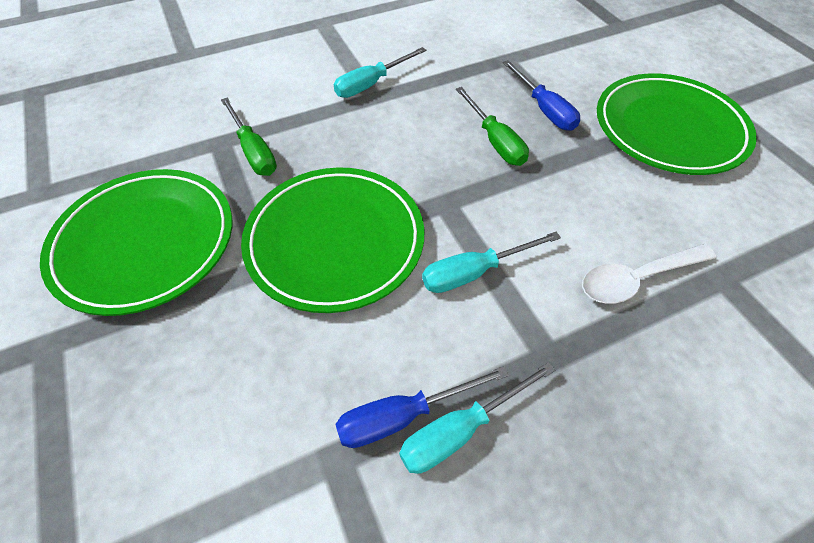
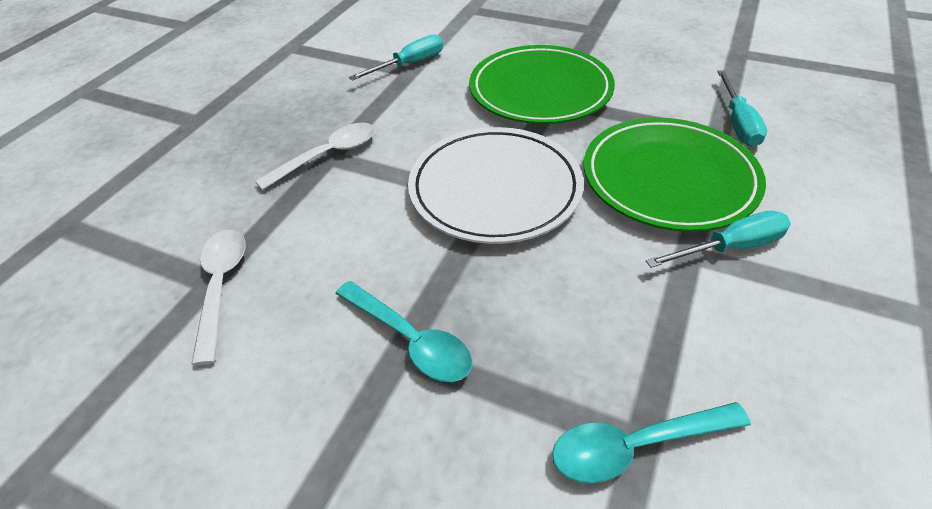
blue screwdriver: 2 -> 0
green plate: 3 -> 2
green screwdriver: 2 -> 0
turquoise spoon: 0 -> 2
white plate: 0 -> 1
white spoon: 1 -> 2

